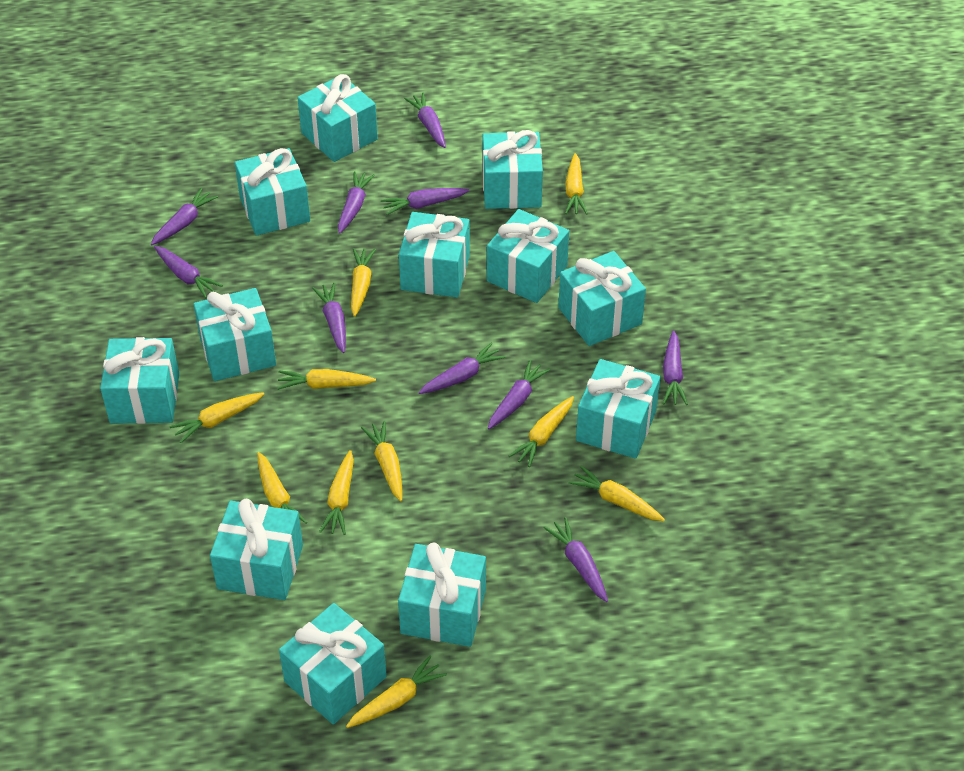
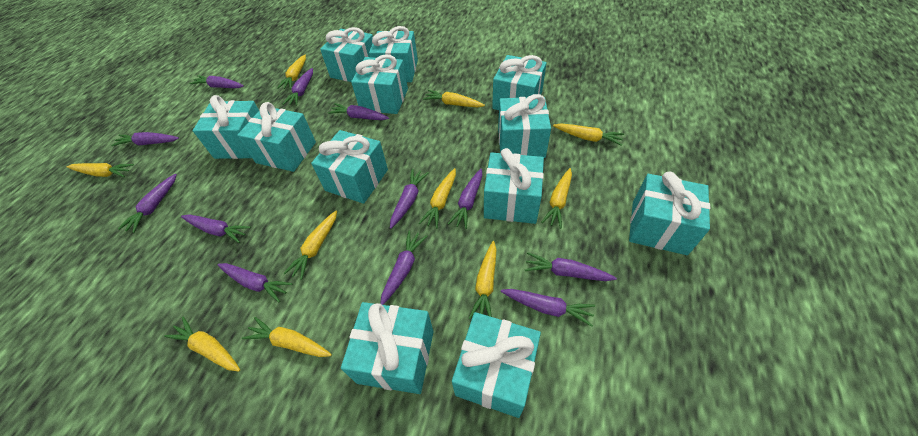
purple carrot: 10 -> 12

